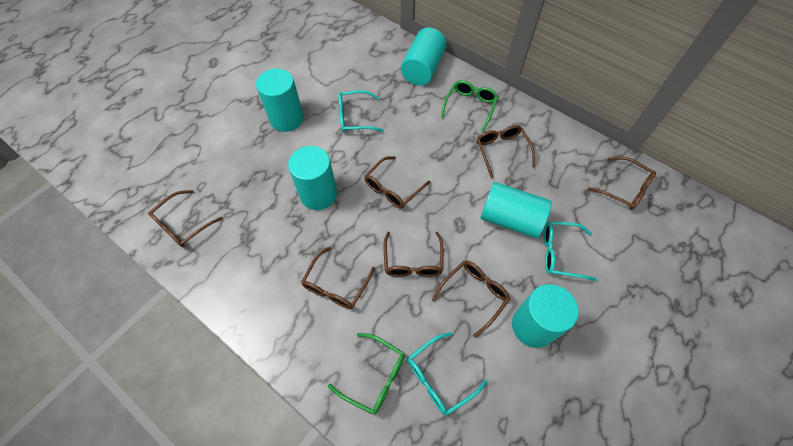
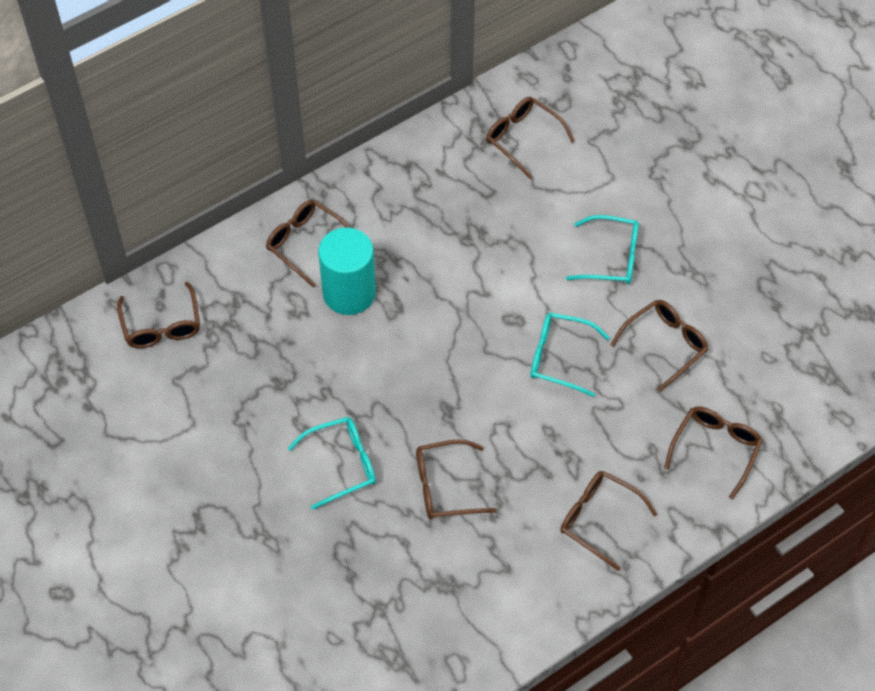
green glasses: 2 -> 0
turquoise cylinder: 5 -> 1

